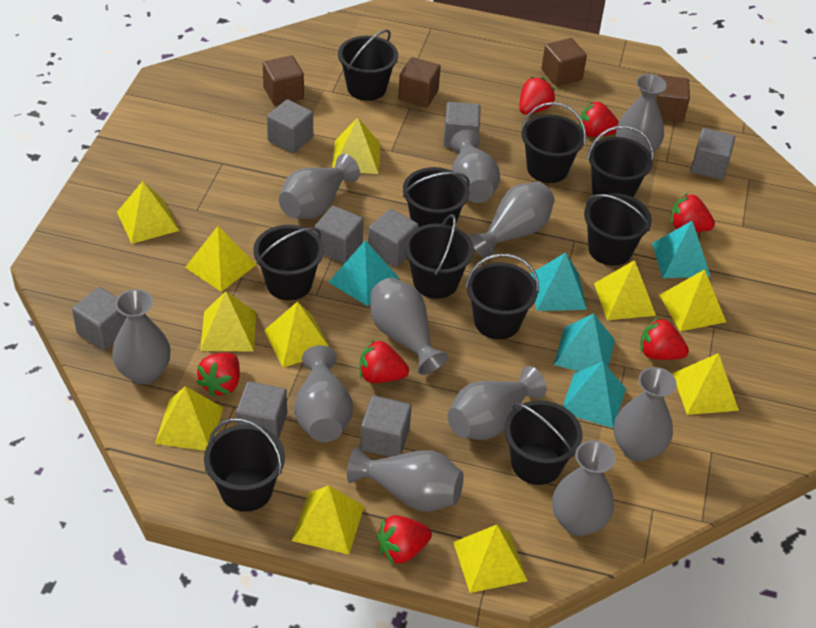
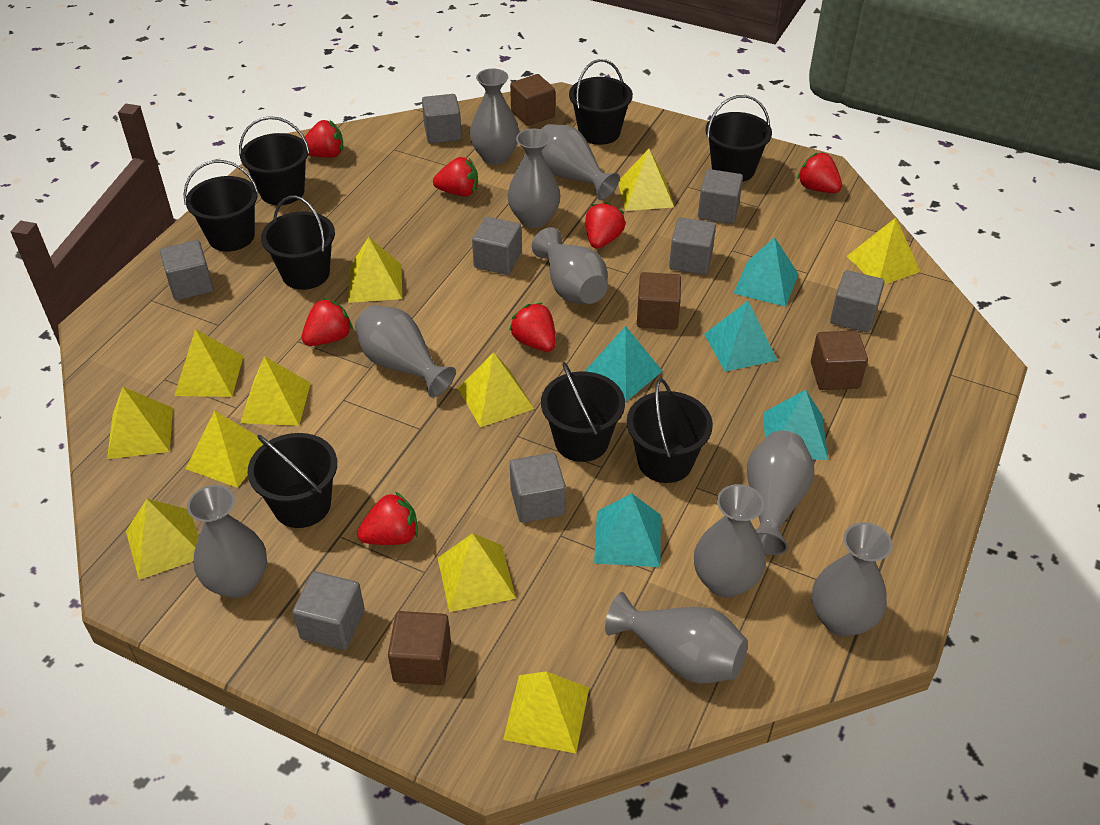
black bucket: 10 -> 8
grey vase: 11 -> 10

